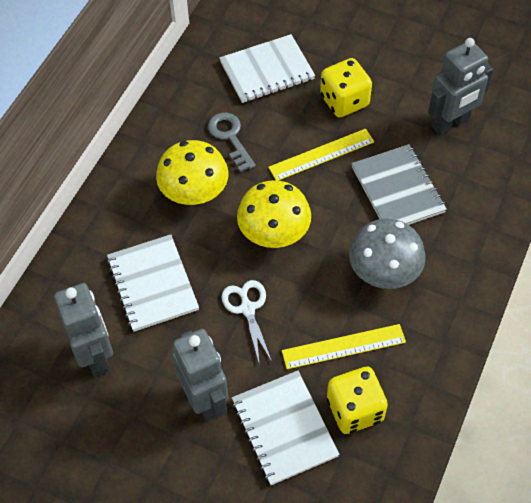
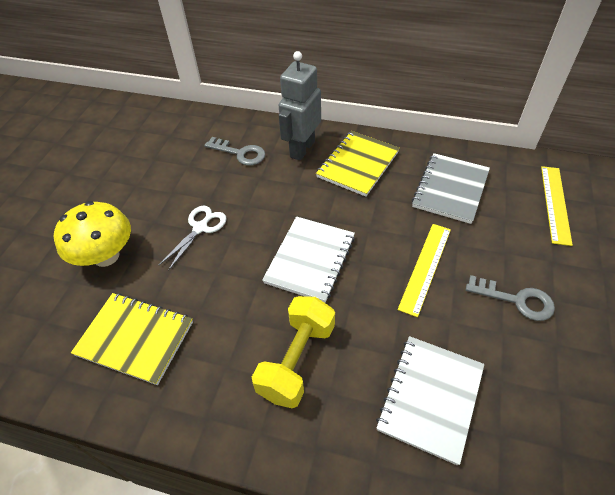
grey key: 1 -> 2
grey mushroom: 1 -> 0
grey robot: 3 -> 1
white notebook: 3 -> 2
yellow dice: 2 -> 0
yellow dumbbell: 0 -> 1
yellow mushroom: 2 -> 1
yellow notebook: 0 -> 2

